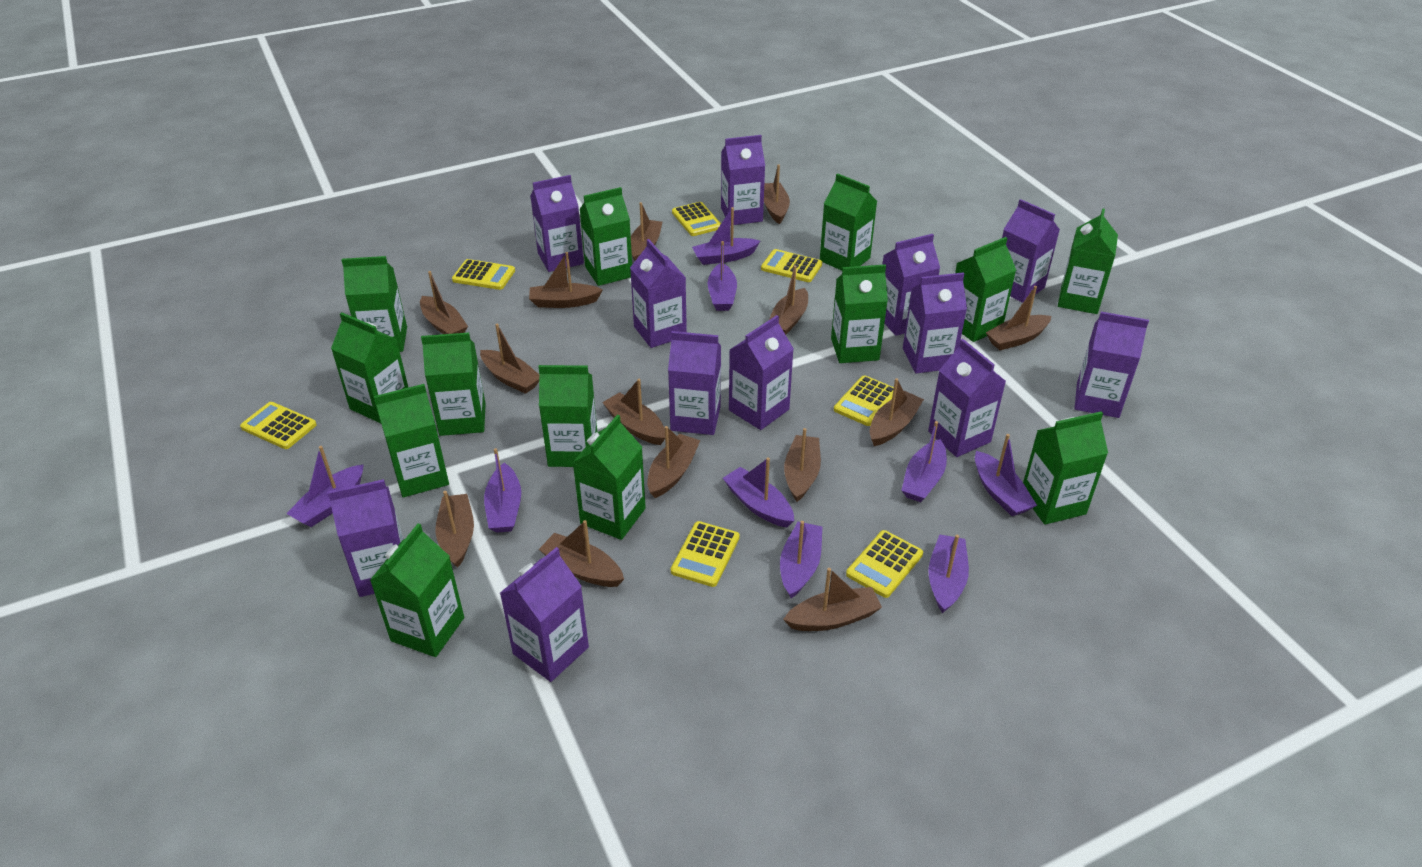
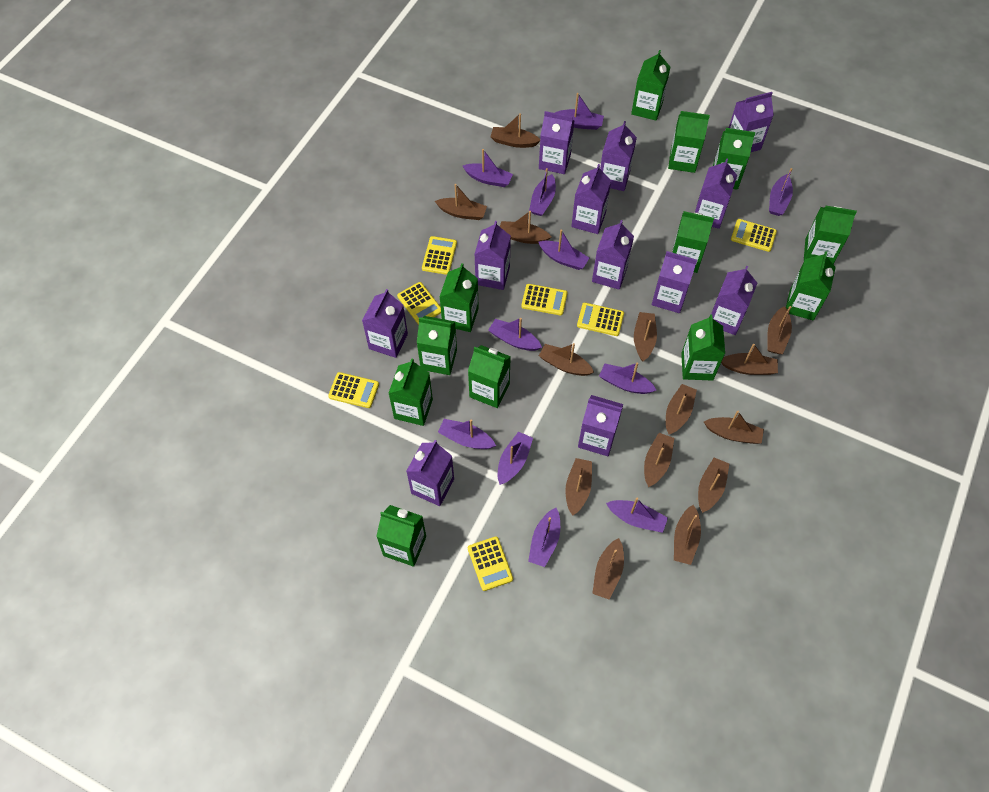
green carton: 13 -> 12
purple boat: 9 -> 11

